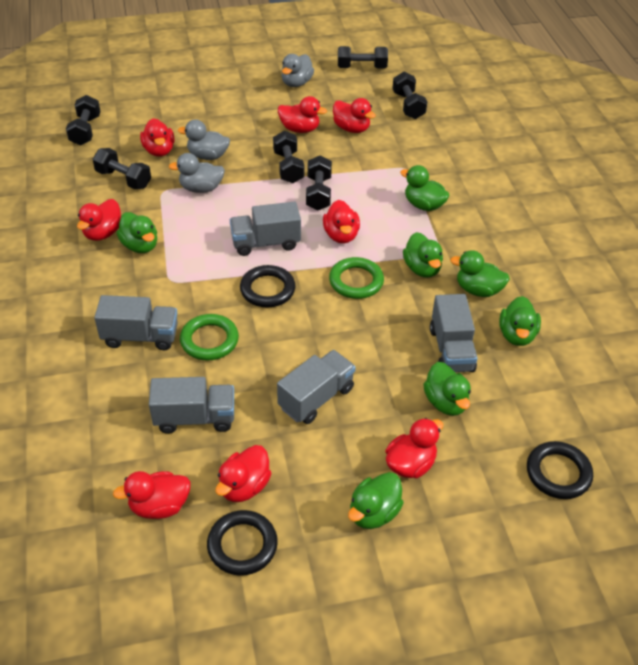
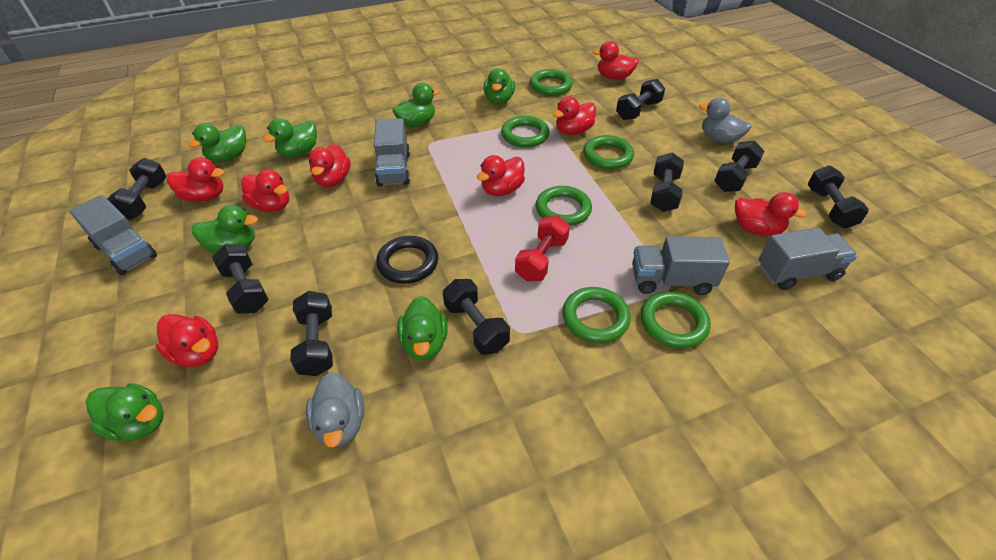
black dumbbell: 6 -> 8
black ring: 3 -> 1
green ring: 2 -> 6
grey duck: 3 -> 2
grey truck: 5 -> 4
red dumbbell: 0 -> 1

